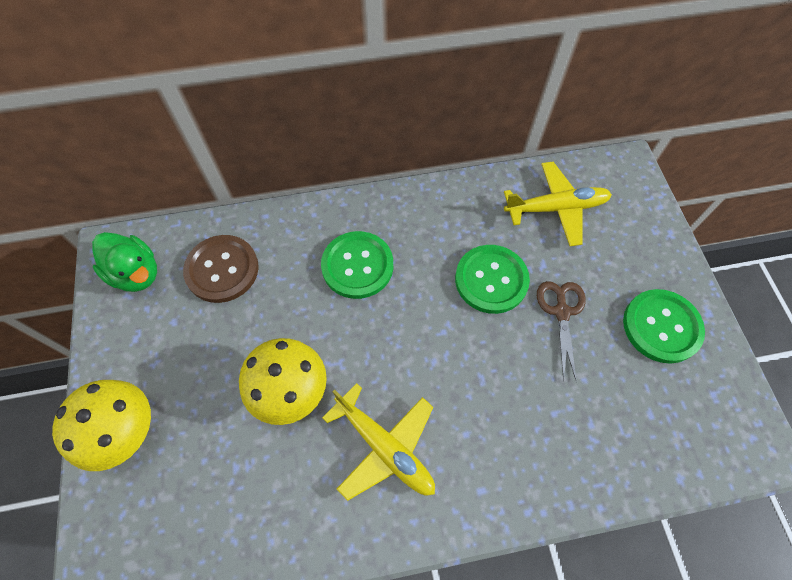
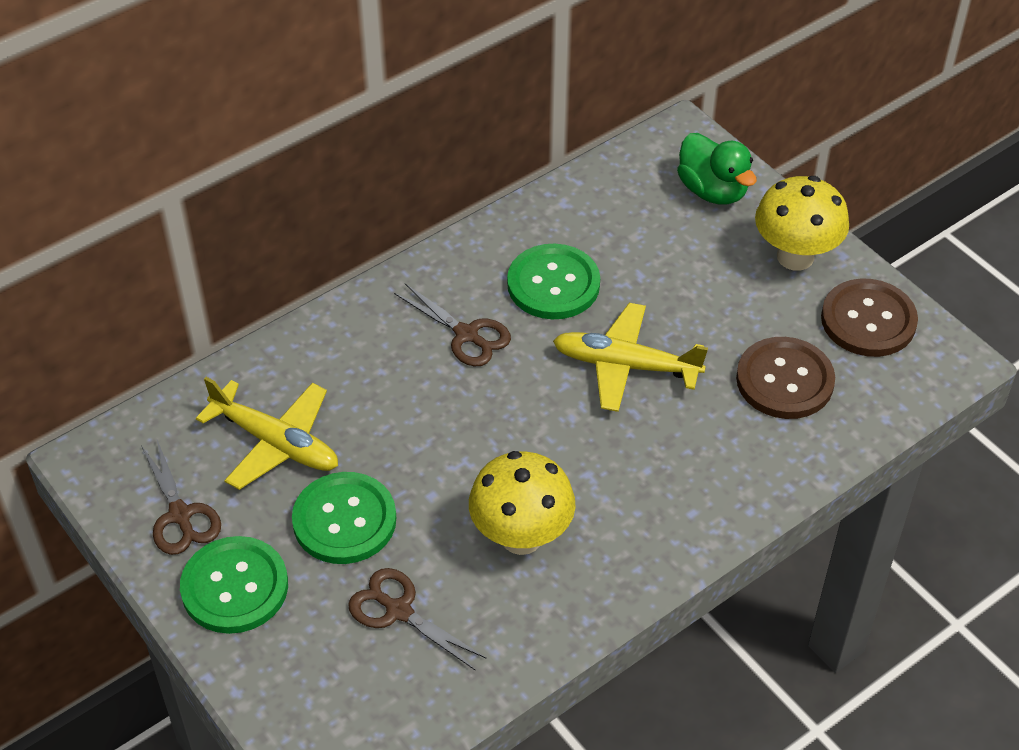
brown button: 1 -> 2
brown scissors: 1 -> 3

